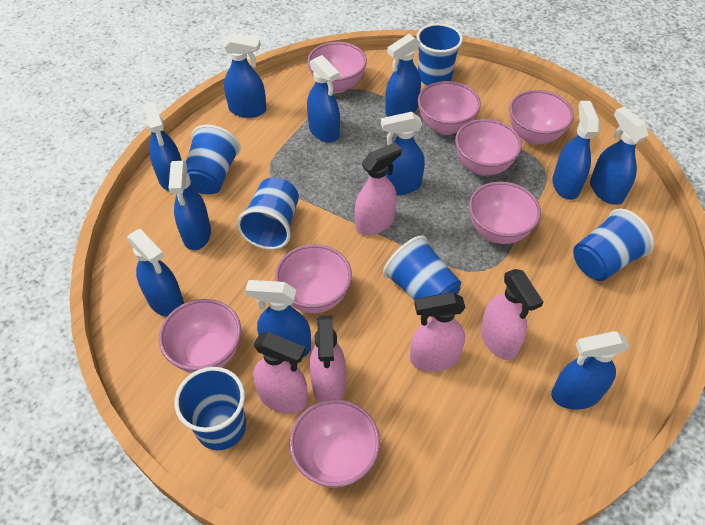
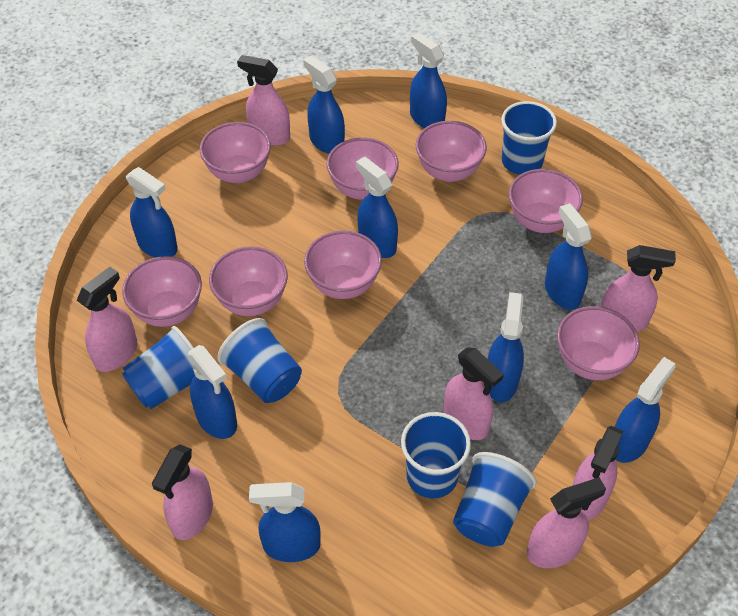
blue cup: 6 -> 5
blue spray bottle: 11 -> 9
pink spray bottle: 5 -> 7

